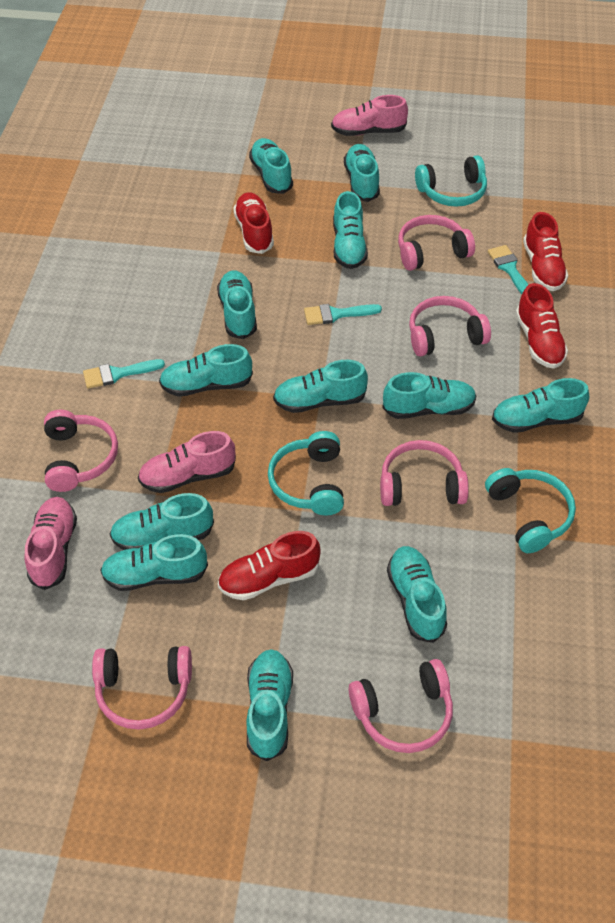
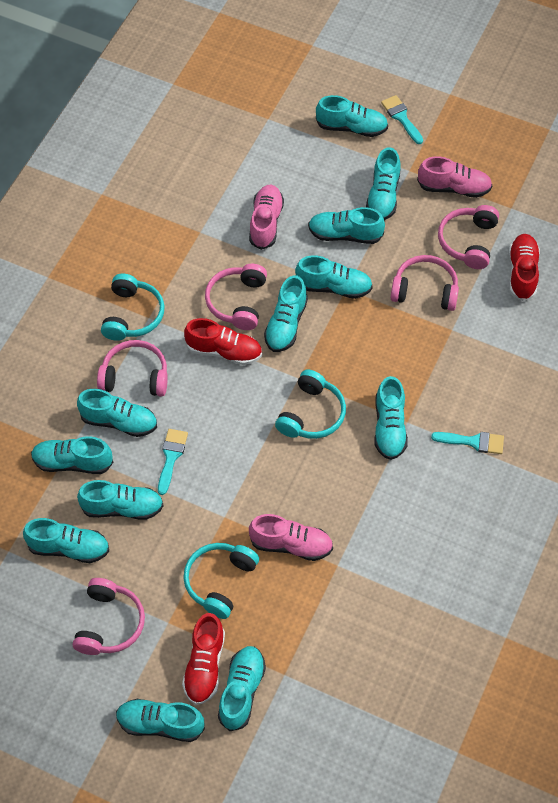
pink headphones: 6 -> 5
red shoe: 4 -> 3

